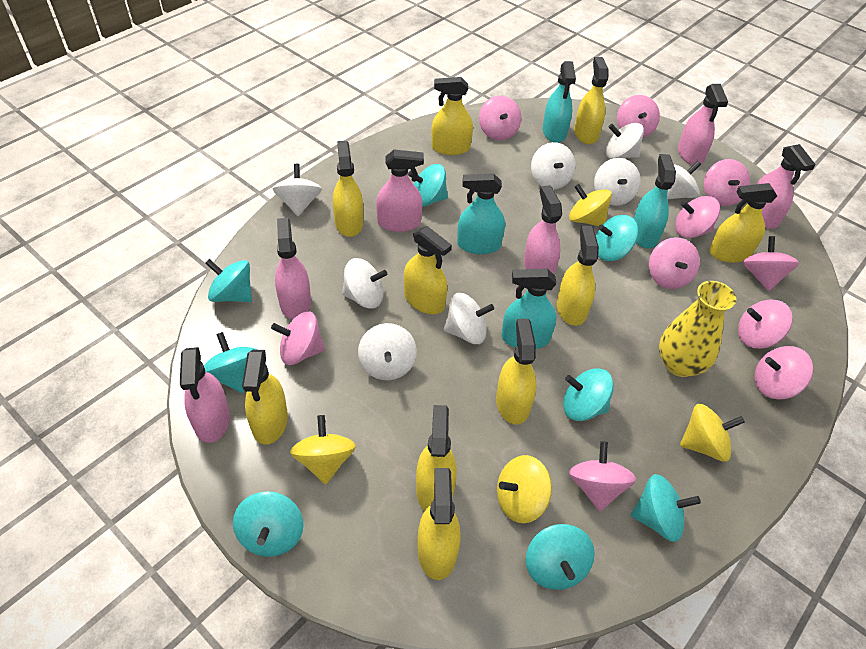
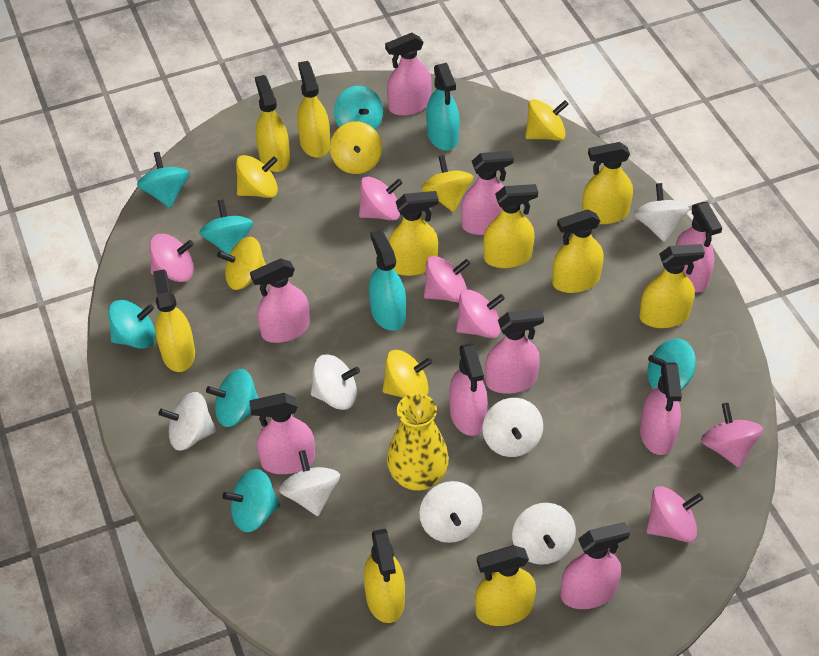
pink spinning top: 10 -> 6
pink spray bottle: 6 -> 9
turquoise spinning top: 8 -> 7
turquoise spray bottle: 4 -> 2
white spinning top: 8 -> 7
yellow spinning top: 4 -> 6

